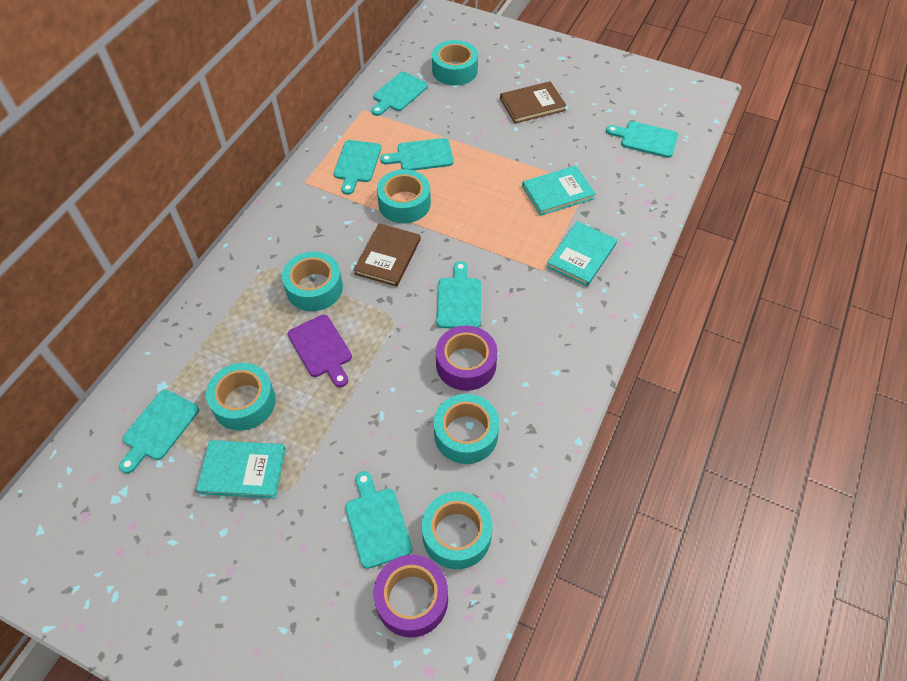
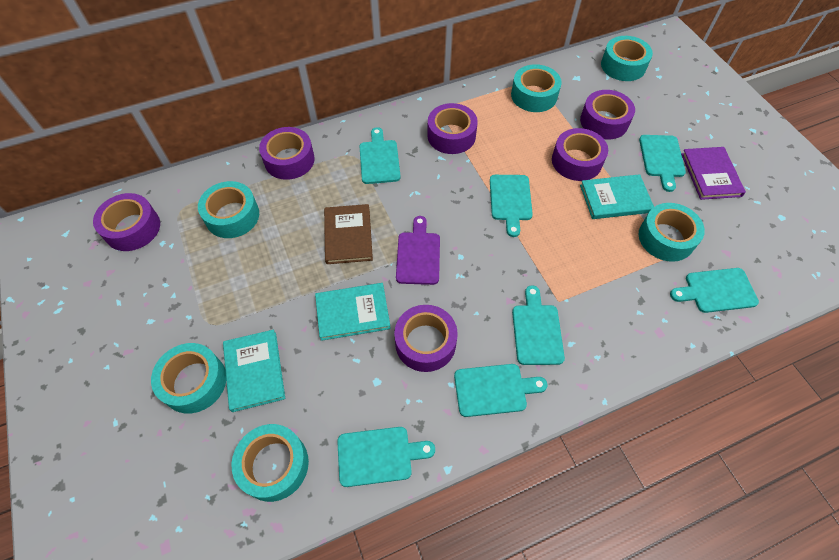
brown book: 2 -> 1
purple book: 0 -> 1
purple tape: 2 -> 6

